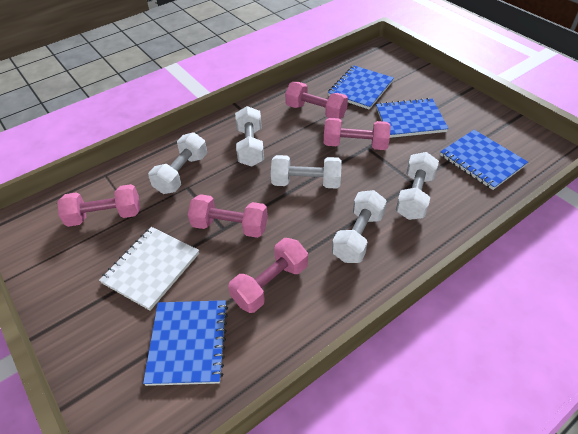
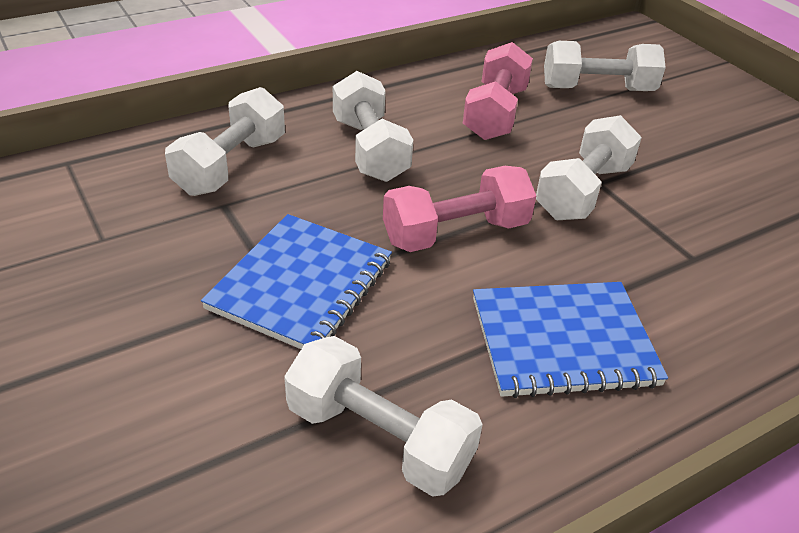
blue notebook: 4 -> 2
pink dumbbell: 5 -> 2
white notebook: 1 -> 0

